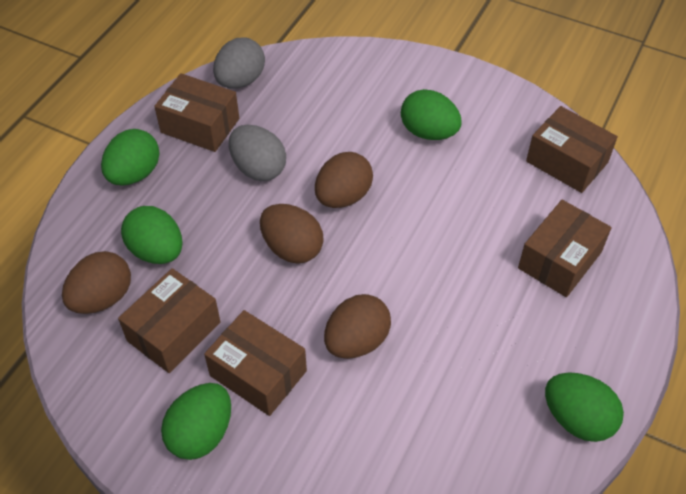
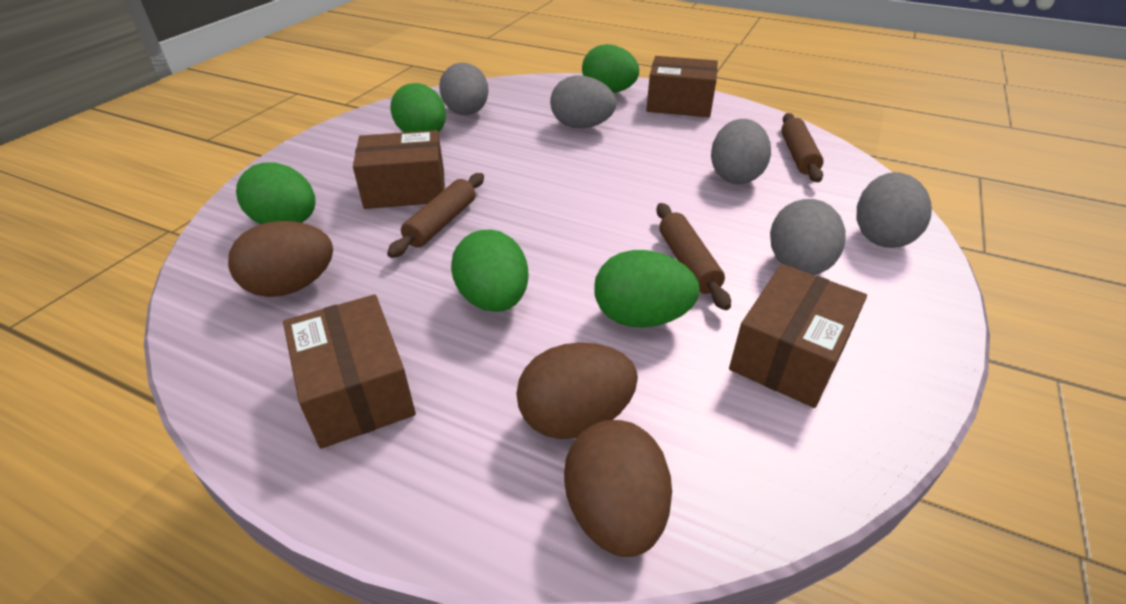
brown box: 5 -> 4
brown egg: 4 -> 3
brown rolling pin: 0 -> 3
grey egg: 2 -> 5

